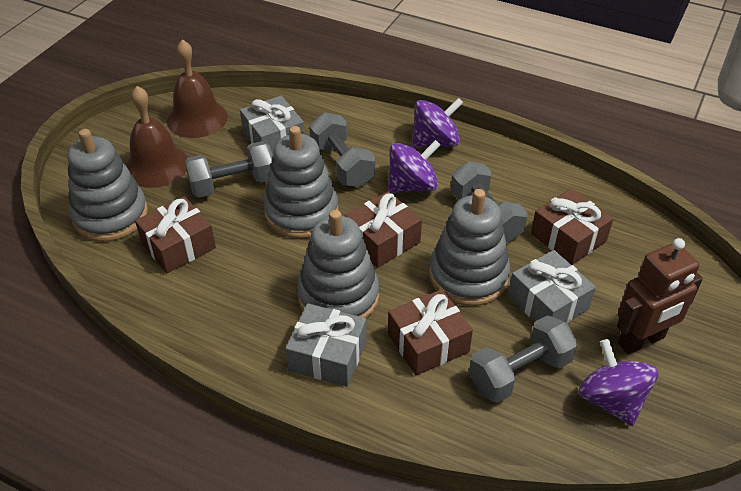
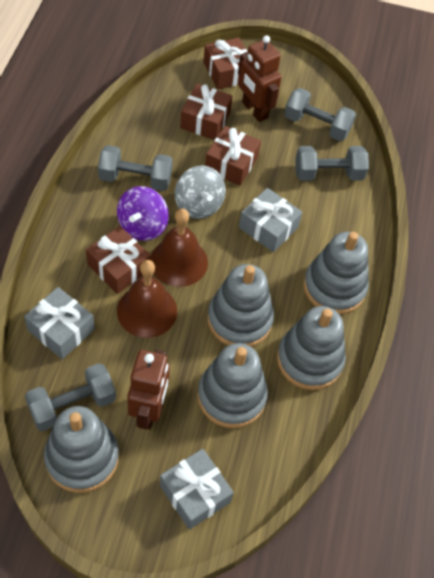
brown robot: 1 -> 2
grey spinning top: 0 -> 1
grey stacking toy: 4 -> 5
purple spinning top: 3 -> 1

